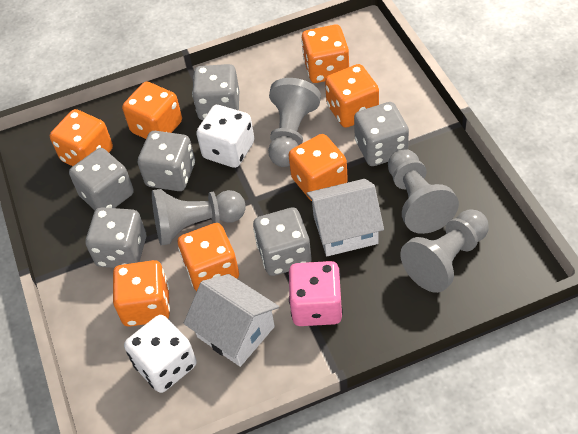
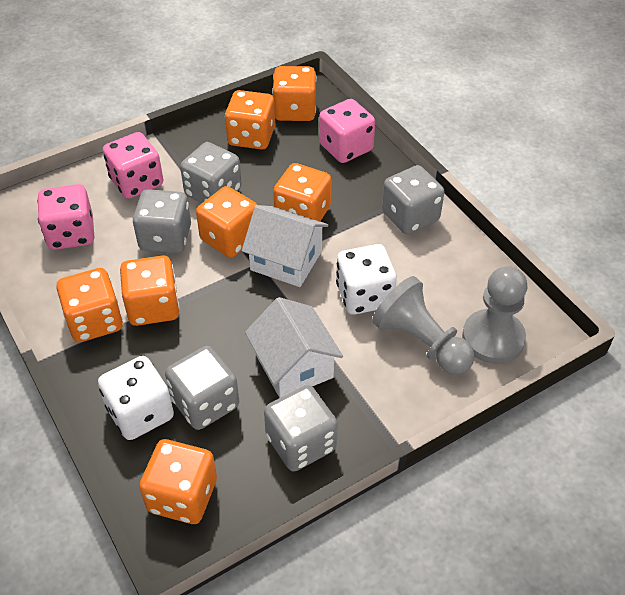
grey dice: 6 -> 5
grey pawn: 4 -> 2
pink dice: 1 -> 3

